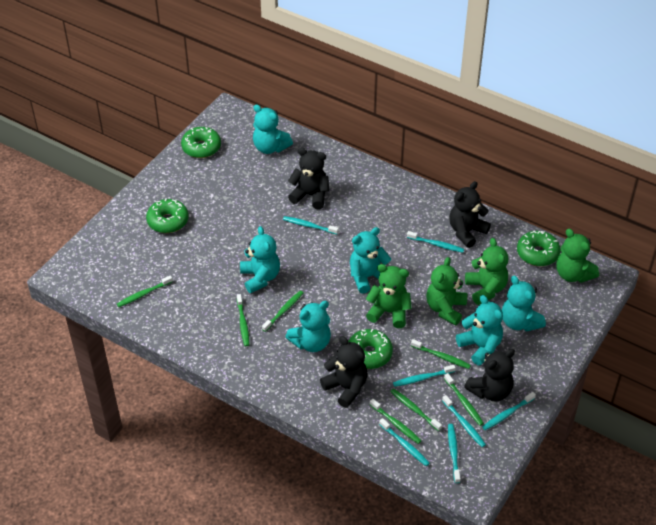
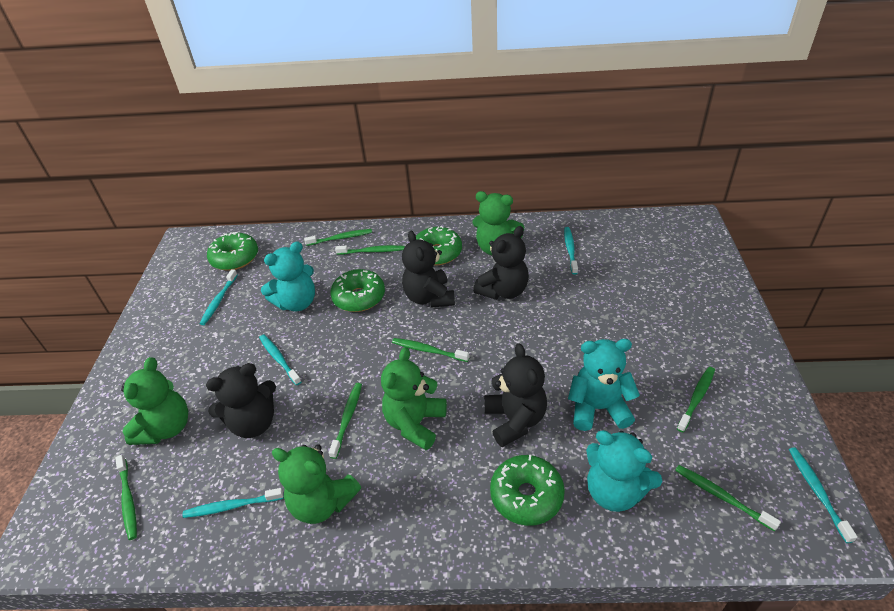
turquoise teddy bear: 6 -> 3
turquoise toothbrush: 7 -> 5

